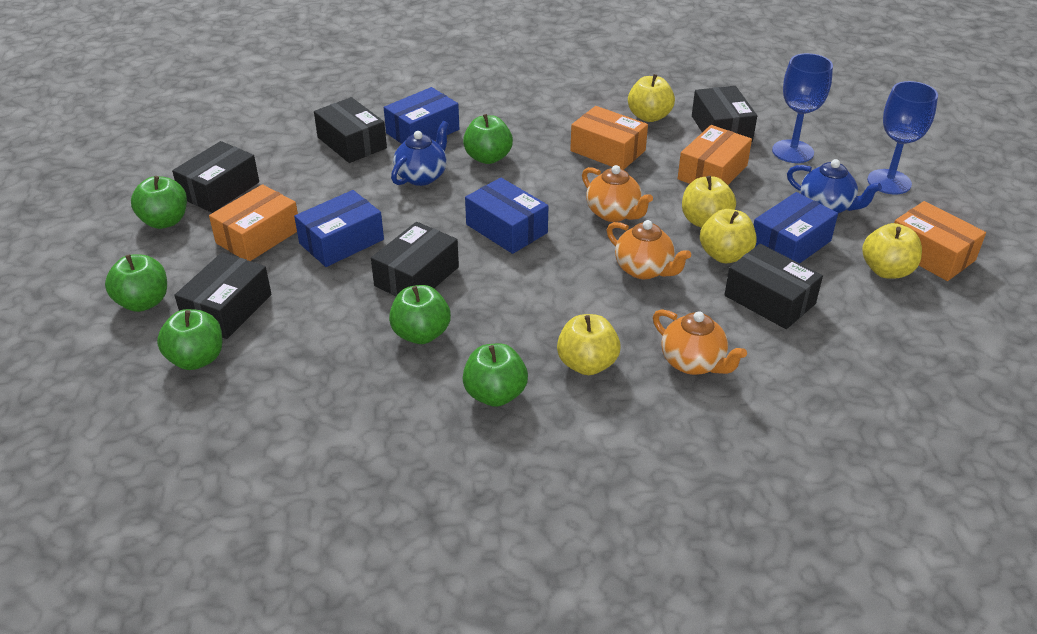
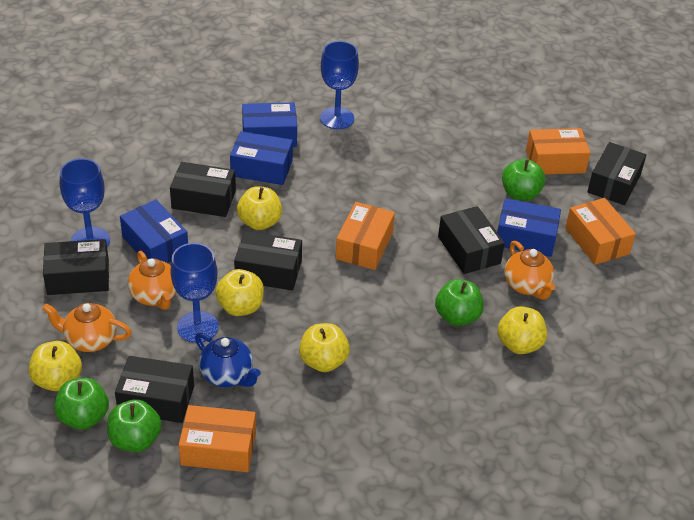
blue goblet: 2 -> 3
blue teapot: 2 -> 1
green apple: 6 -> 4

